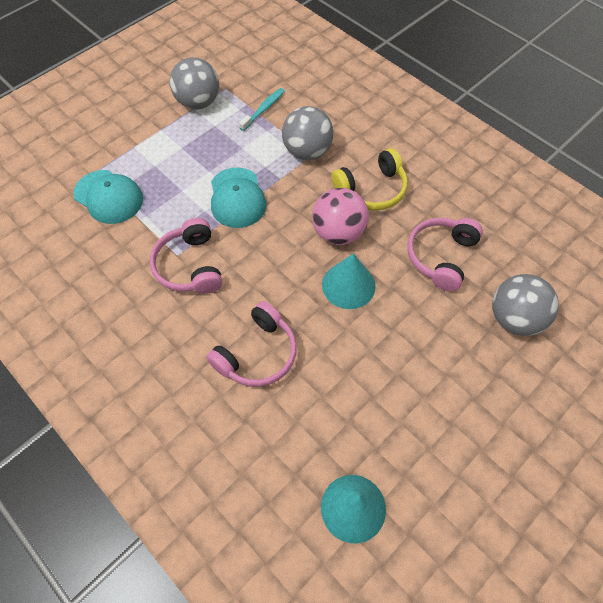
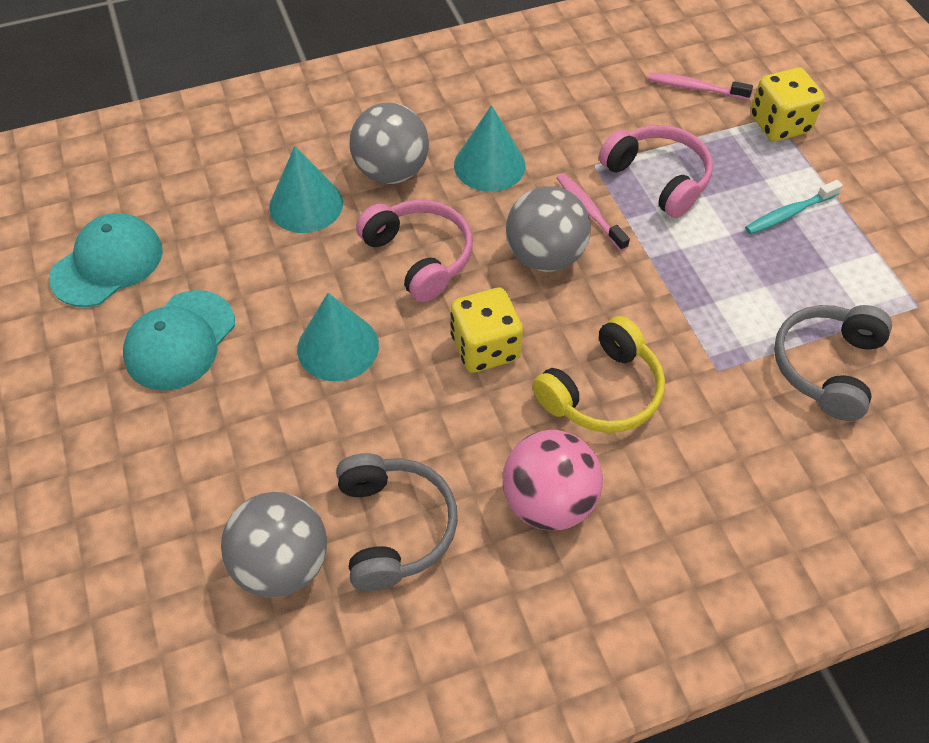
grey headphones: 0 -> 2
pink headphones: 3 -> 2
pink toothbrush: 0 -> 2
turquoise cone: 2 -> 3
yellow dice: 0 -> 2

